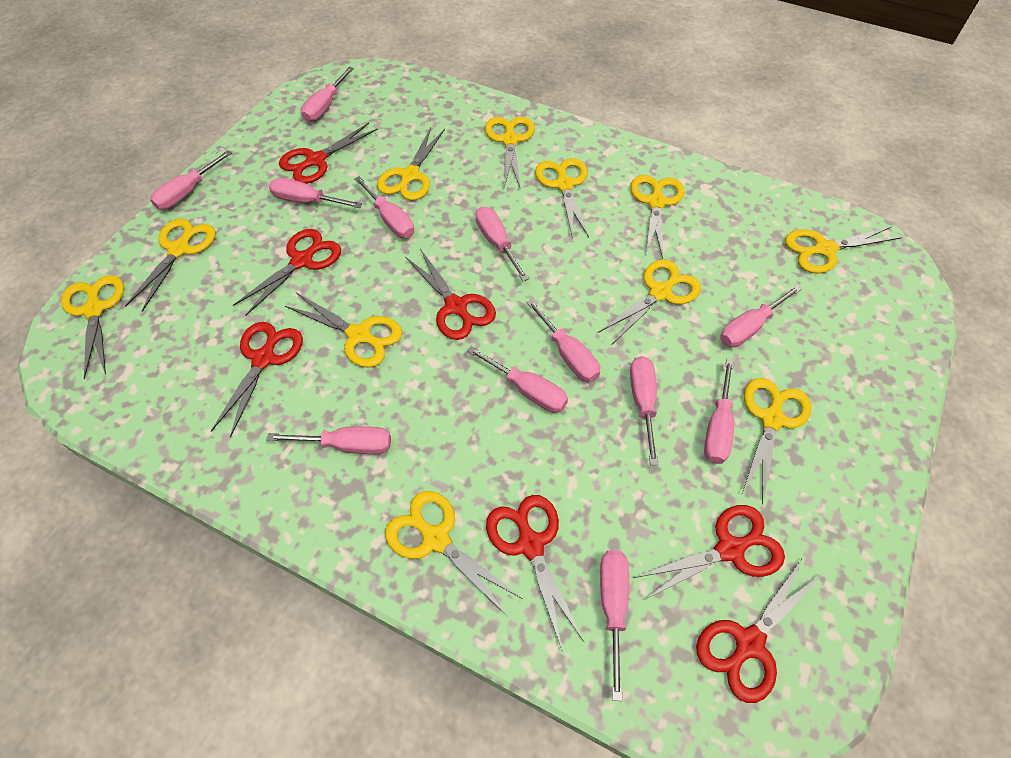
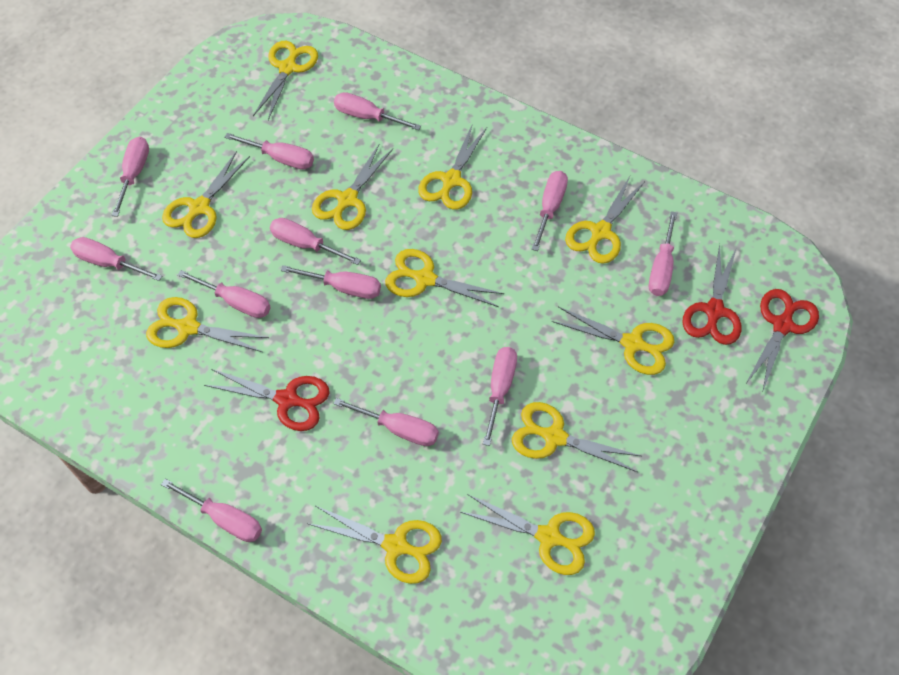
red scissors: 7 -> 3

